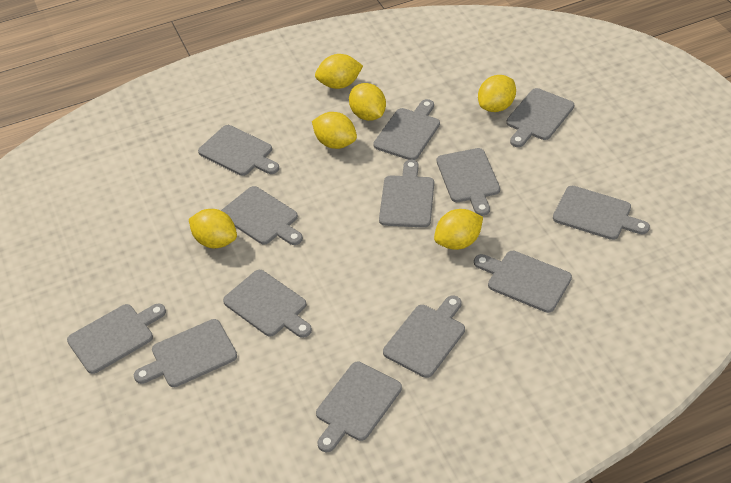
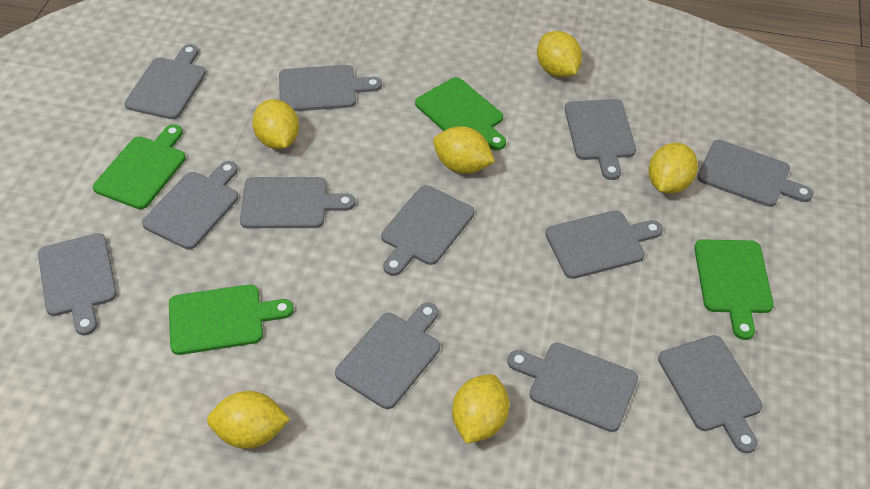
green cutting board: 0 -> 4
grey cutting board: 13 -> 12

